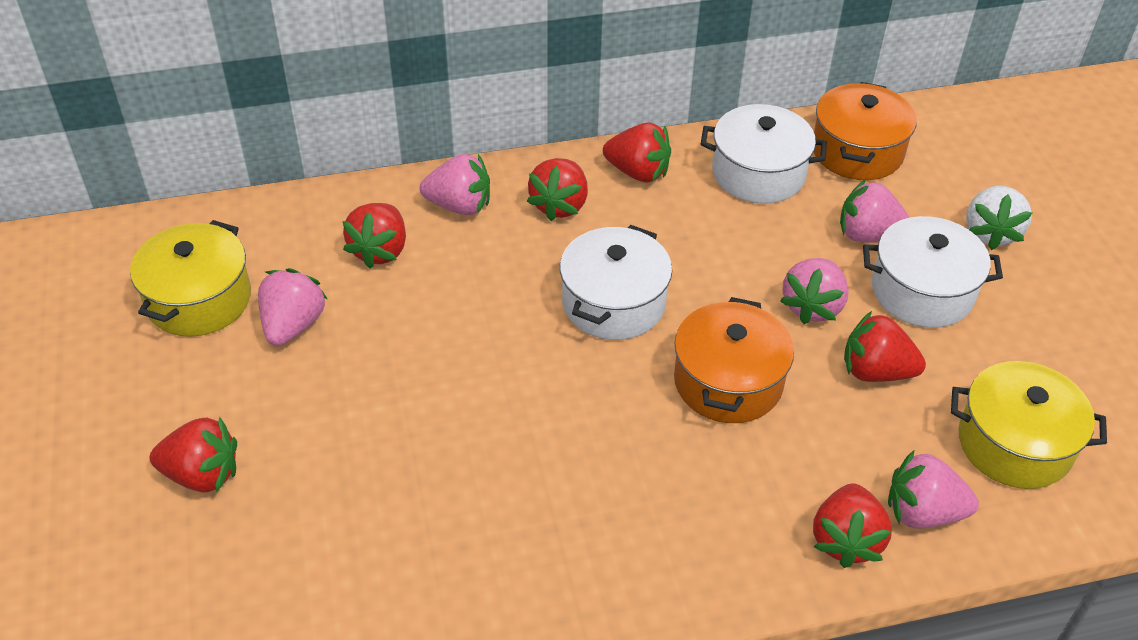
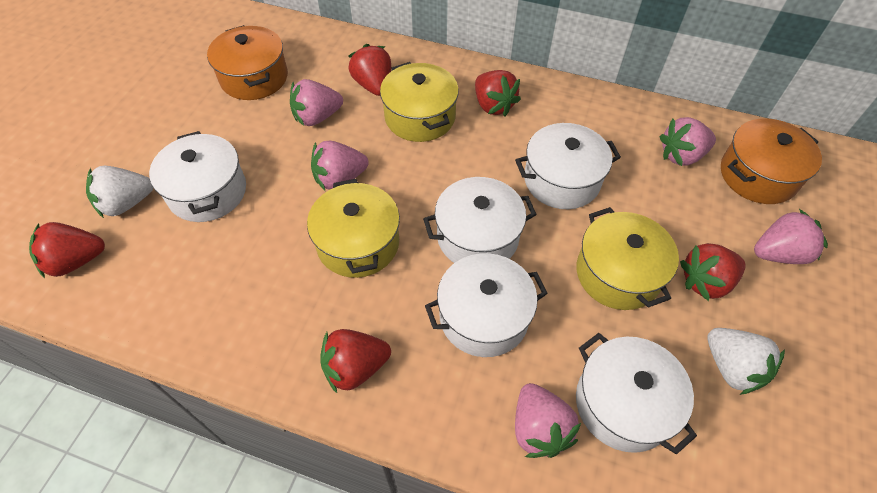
red strawberry: 6 -> 5
white pot: 3 -> 5
white strawberry: 1 -> 2
yellow pot: 2 -> 3

